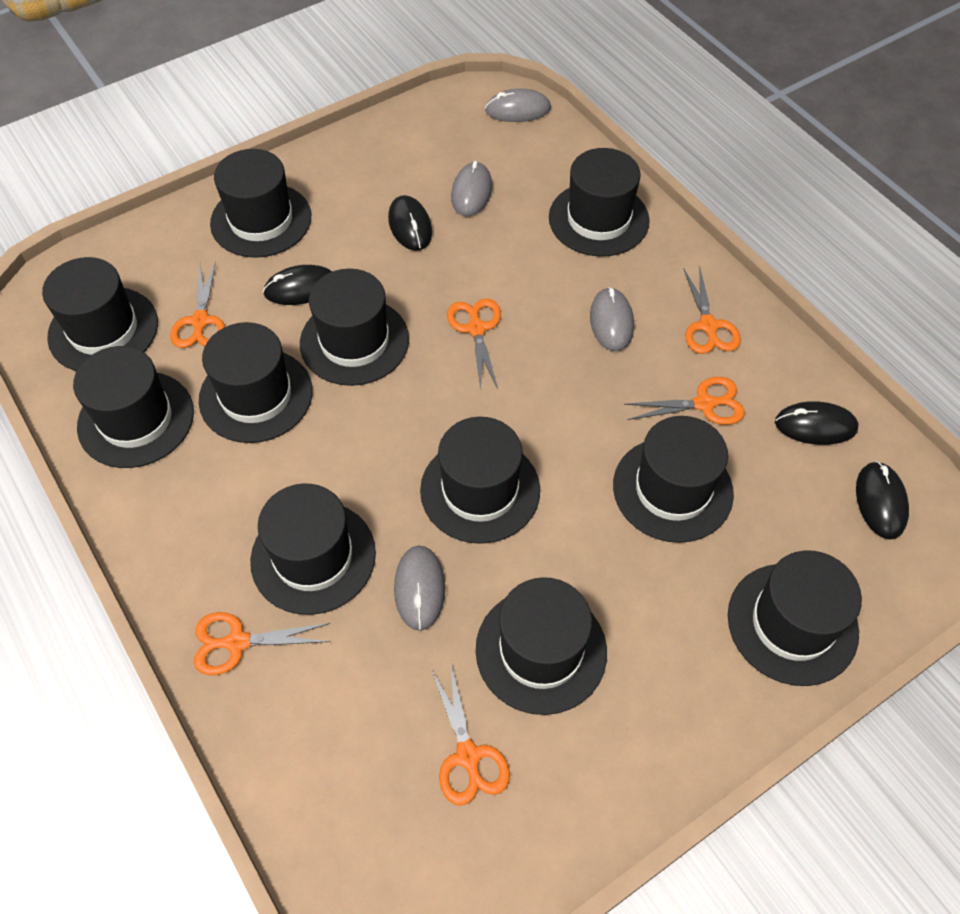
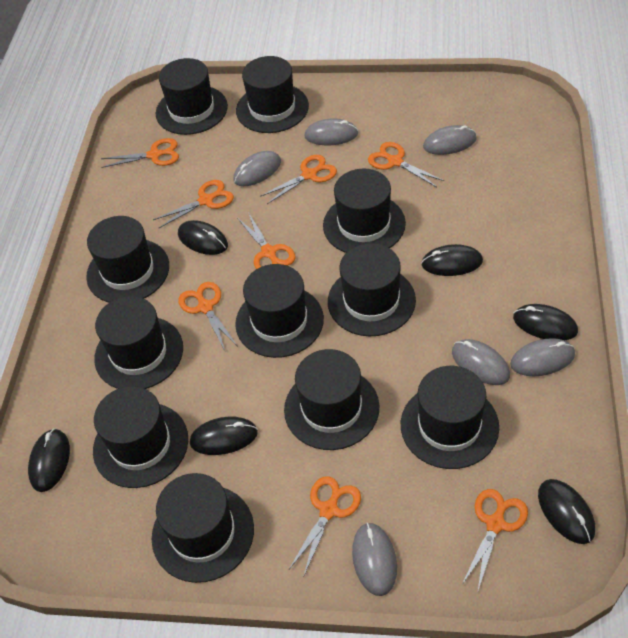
black mouse: 4 -> 6
grey mouse: 4 -> 6
orange scissors: 6 -> 8

